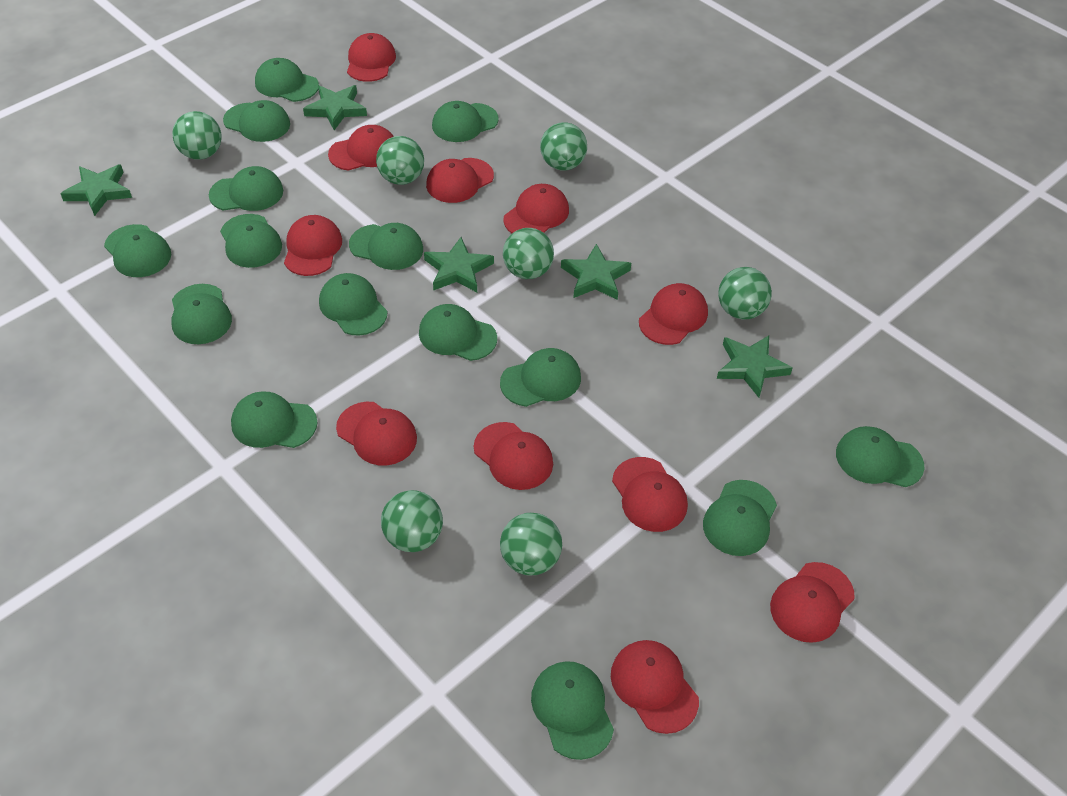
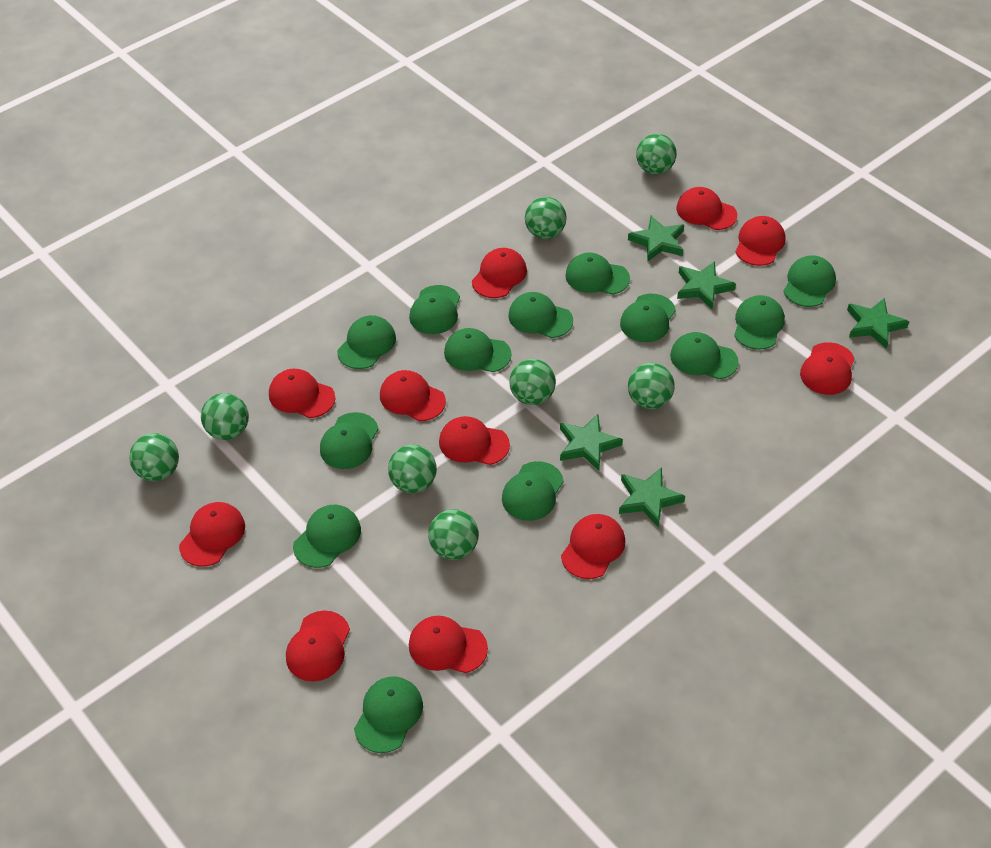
green ball: 7 -> 8
green cap: 15 -> 13

